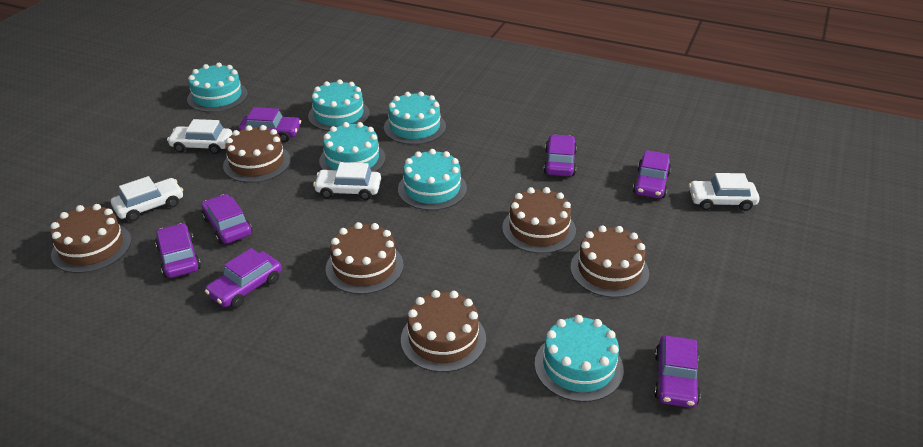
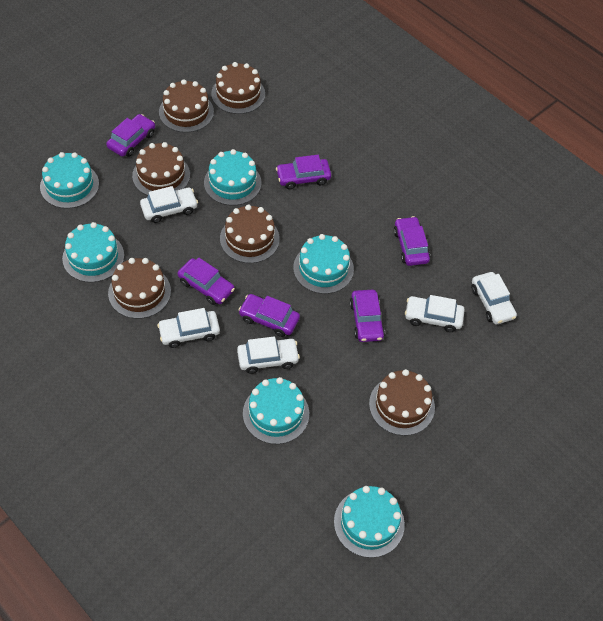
purple car: 7 -> 6
white car: 4 -> 5

